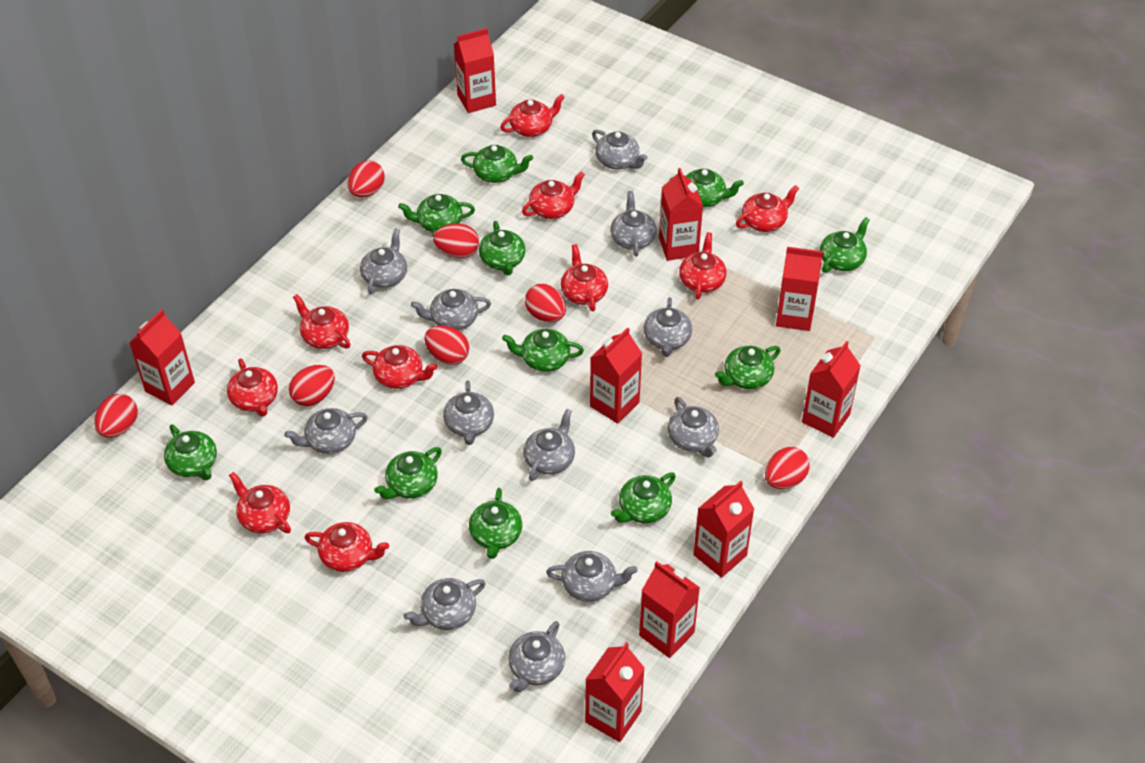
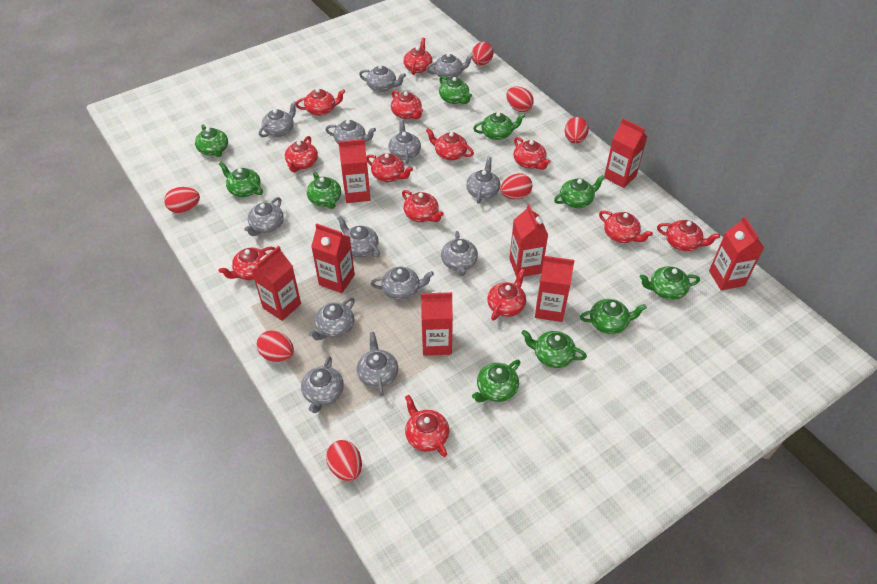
green teapot: 11 -> 10
grey teapot: 12 -> 13
red carton: 9 -> 8
red teapot: 10 -> 13

